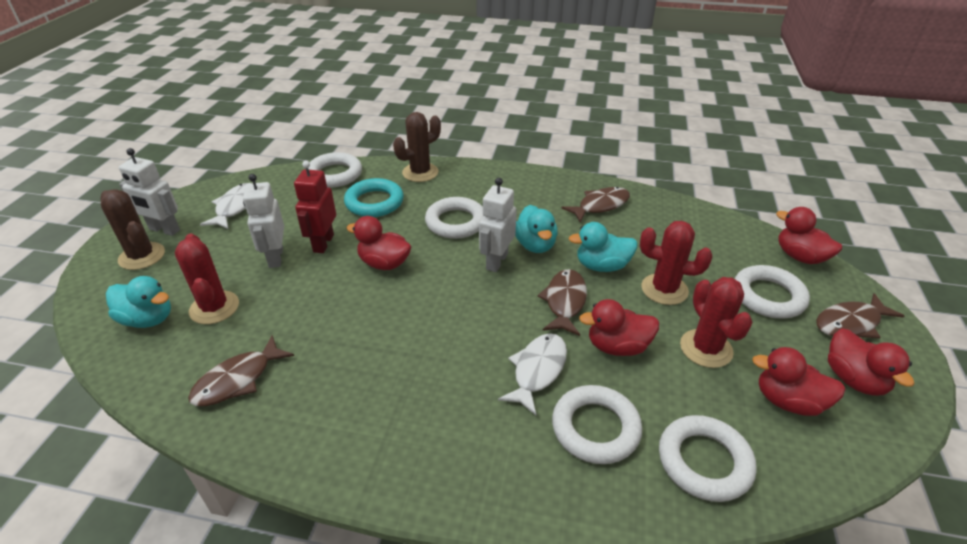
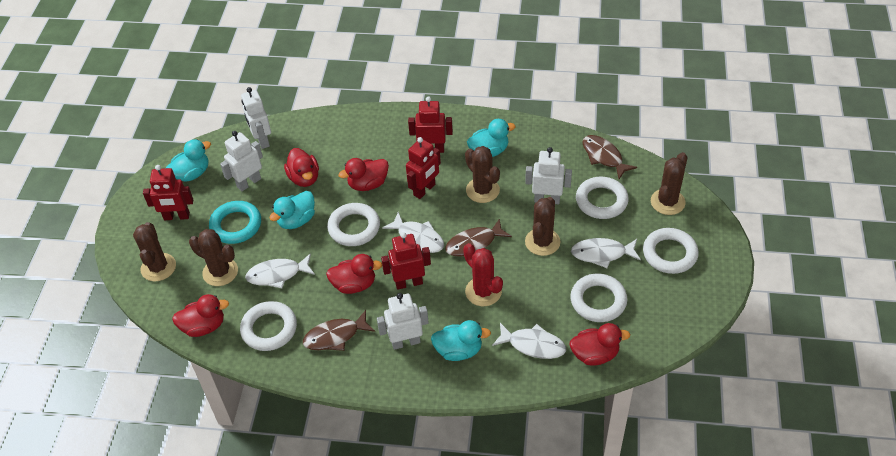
brown cactus: 2 -> 5
brown fish: 4 -> 3
red cactus: 3 -> 1
red robot: 1 -> 4
turquoise duck: 3 -> 4
white fish: 2 -> 4
white robot: 3 -> 4

